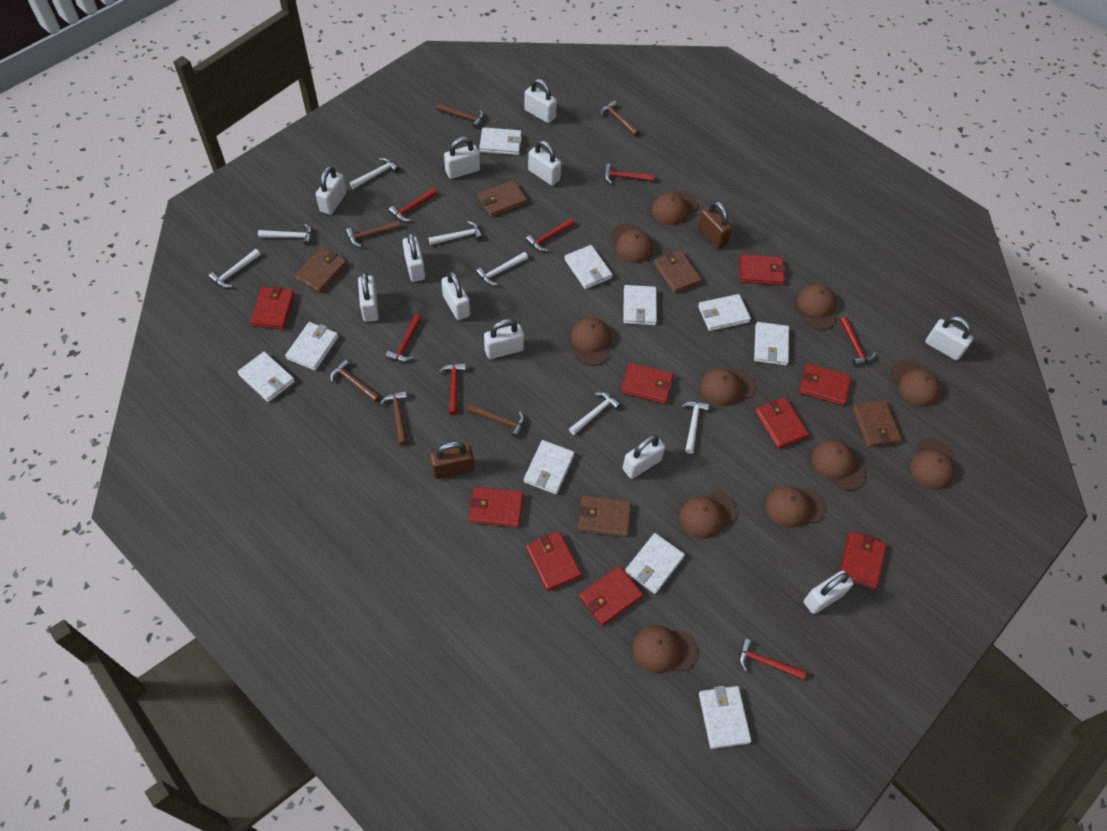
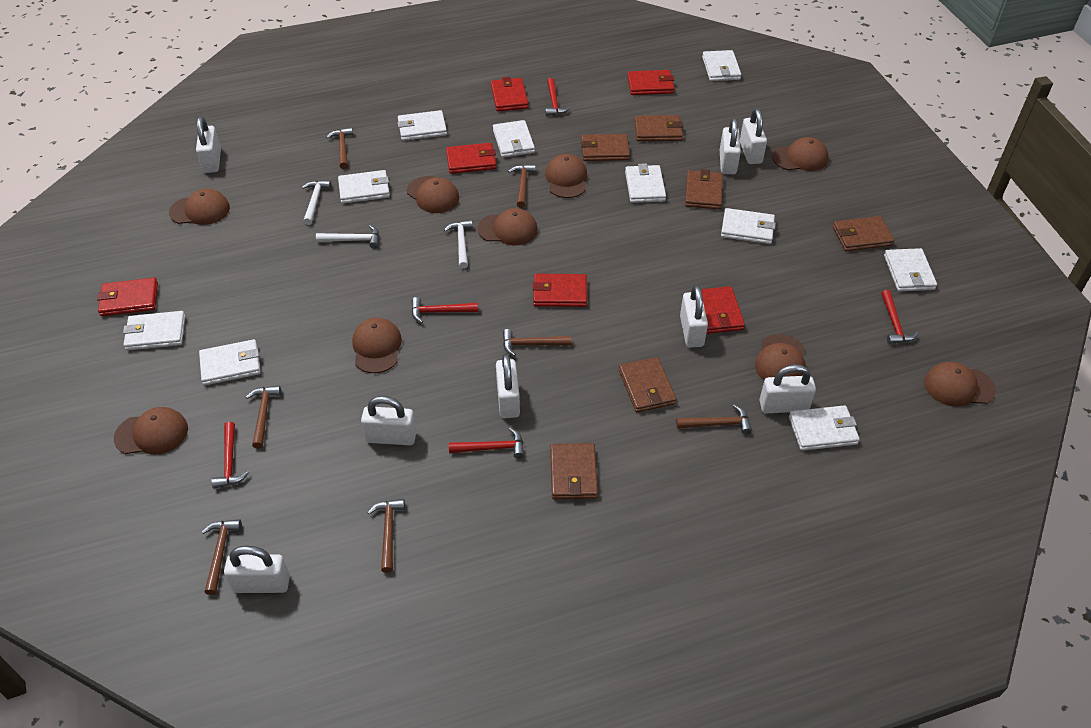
brown cap: 11 -> 9
brown hammer: 6 -> 7
brown padlock: 2 -> 0
brown wallet: 5 -> 6
red hammer: 7 -> 5
red wallet: 9 -> 6
white hammer: 7 -> 3
white padlock: 11 -> 8

